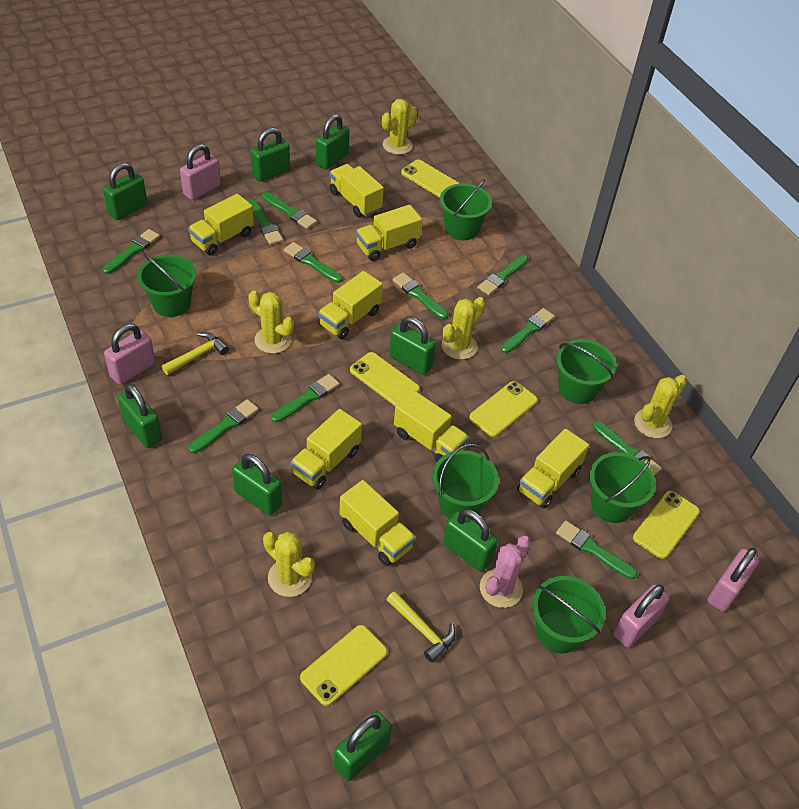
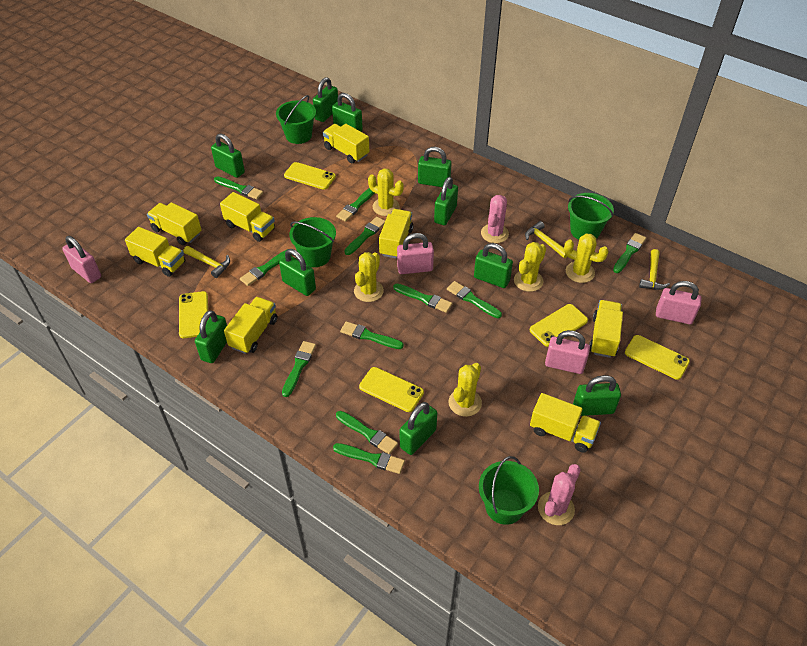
green bucket: 6 -> 4
green padlock: 8 -> 10
pink cactus: 1 -> 2
yellow hammer: 2 -> 3

